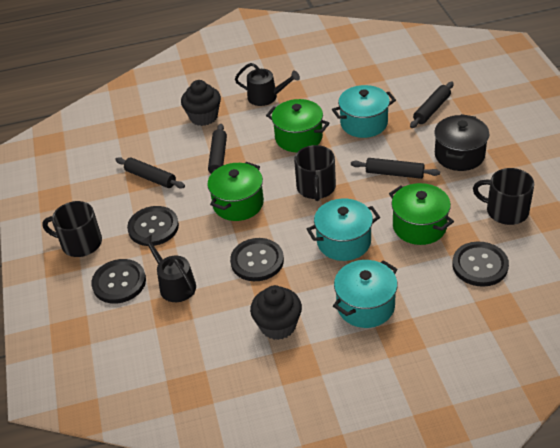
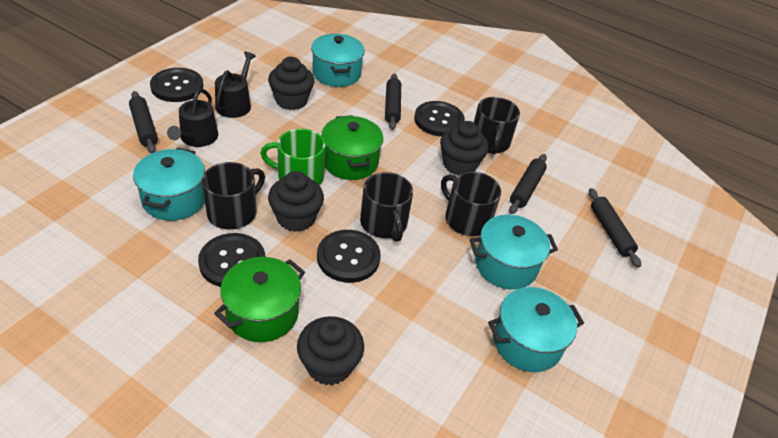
black cupcake: 2 -> 4
black mug: 3 -> 4
black pot: 1 -> 0
green mug: 0 -> 1
green pot: 3 -> 2
turquoise pot: 3 -> 4

